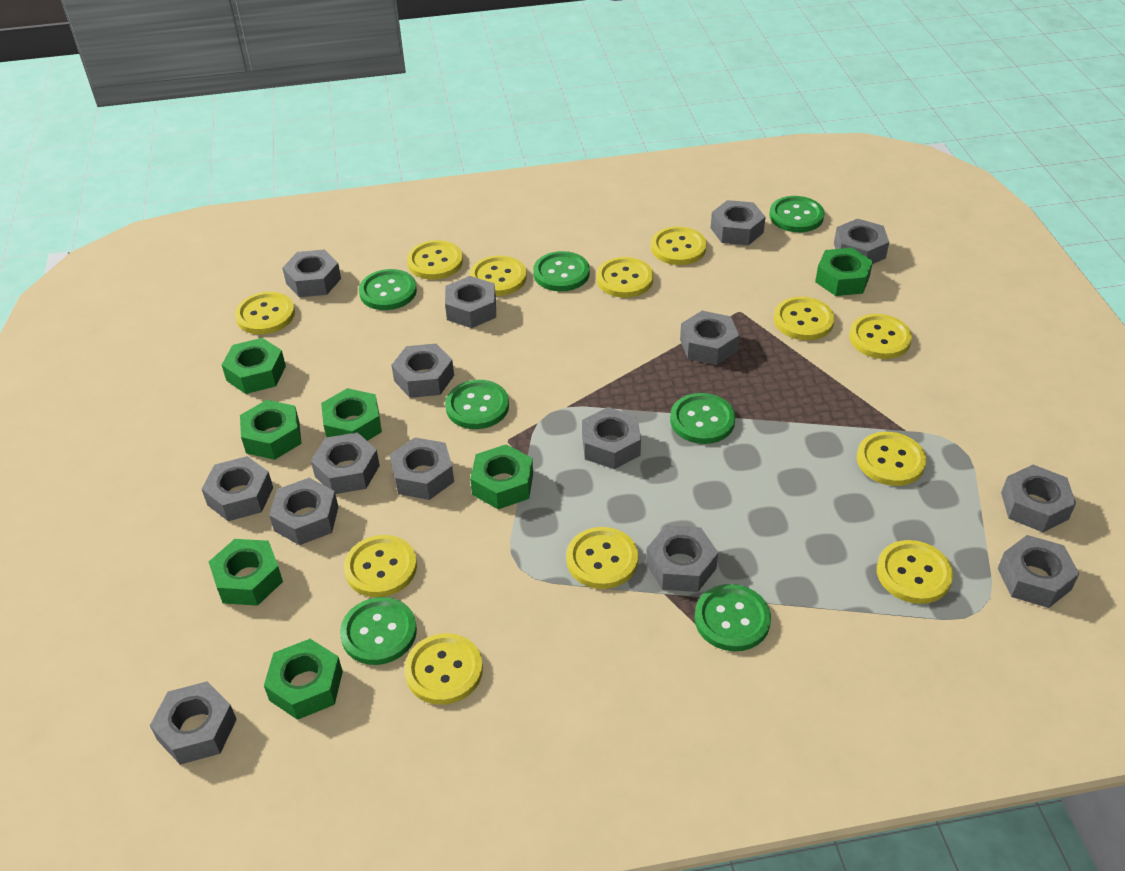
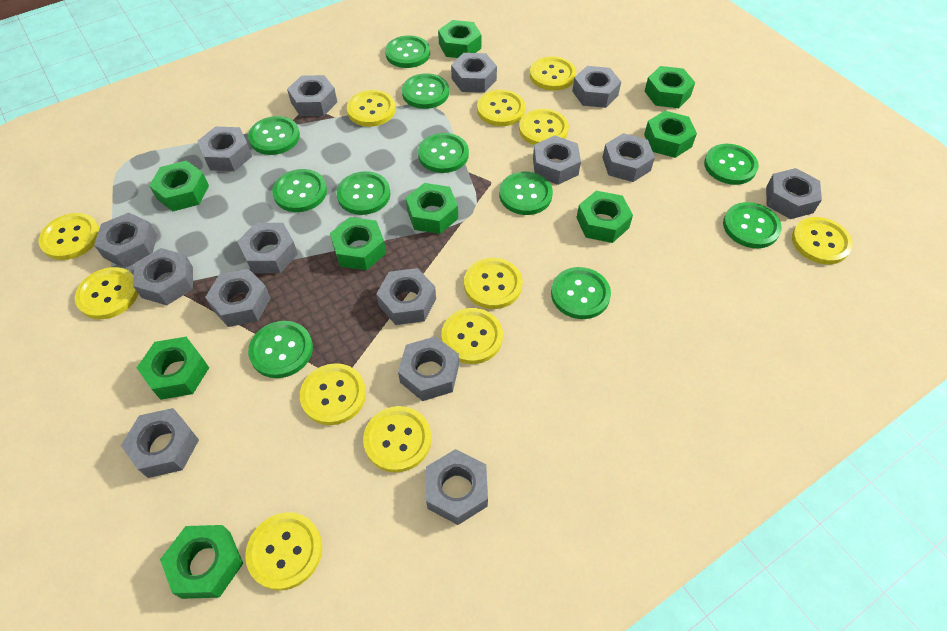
green button: 7 -> 11
green nut: 7 -> 9

